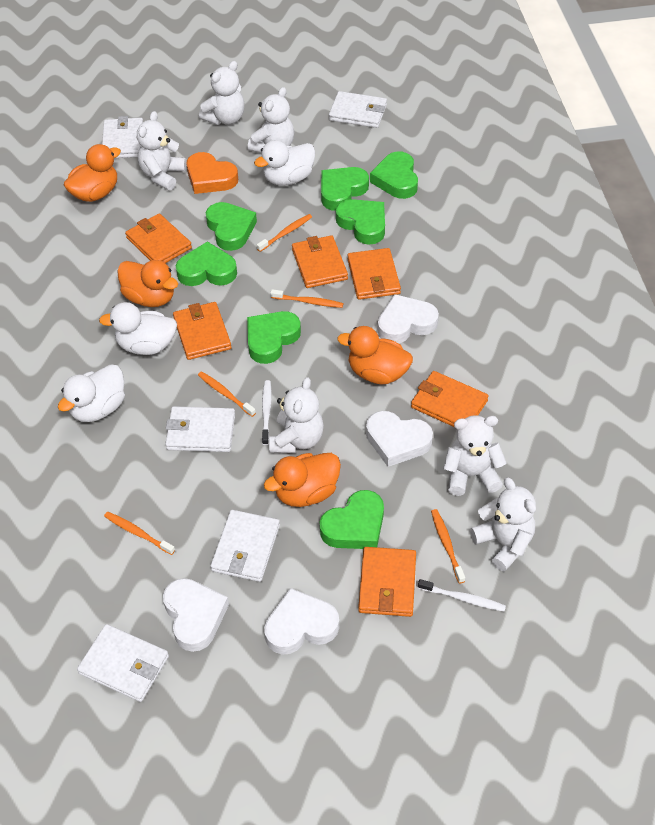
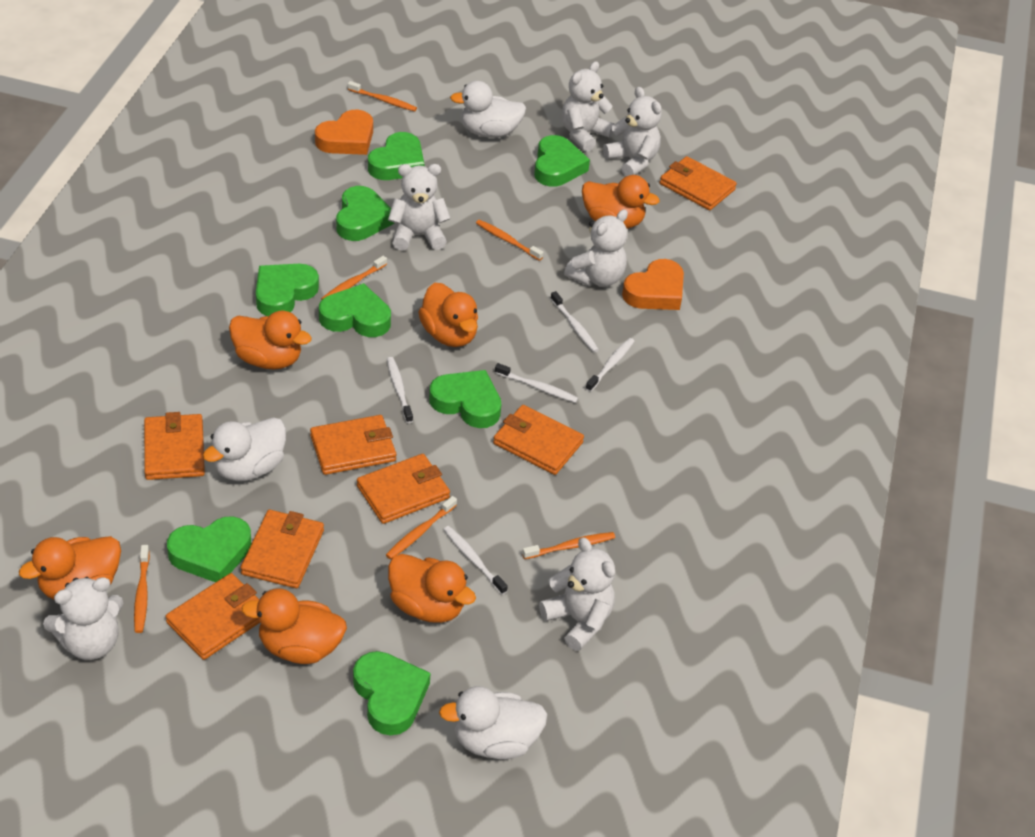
green heart: 7 -> 8
orange duck: 4 -> 6
orange heart: 1 -> 2
orange toothbrush: 5 -> 6
orange wallet: 6 -> 7
white heart: 4 -> 0
white toothbrush: 2 -> 5
white wallet: 5 -> 0

